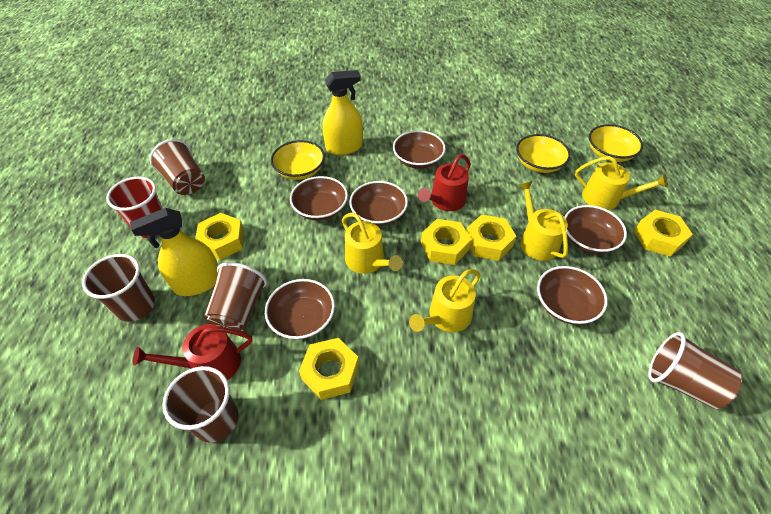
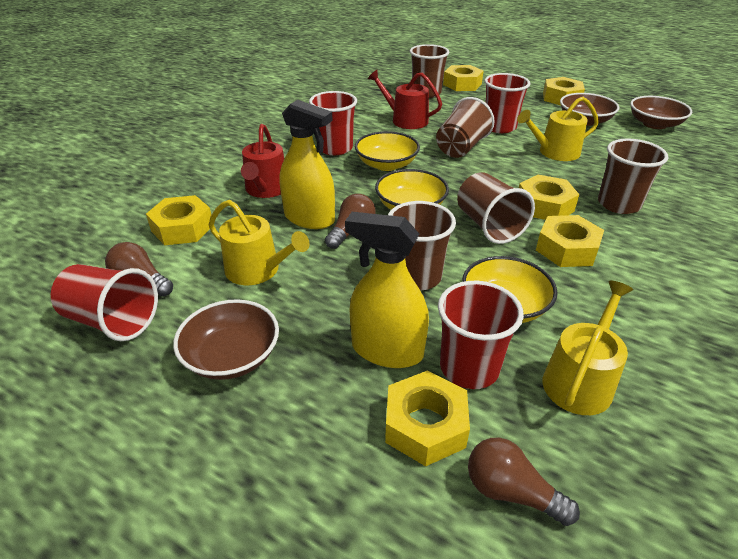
brown bowl: 6 -> 3
brown light bulb: 0 -> 3
red cup: 1 -> 4
yellow nut: 5 -> 6
yellow watering can: 4 -> 3

